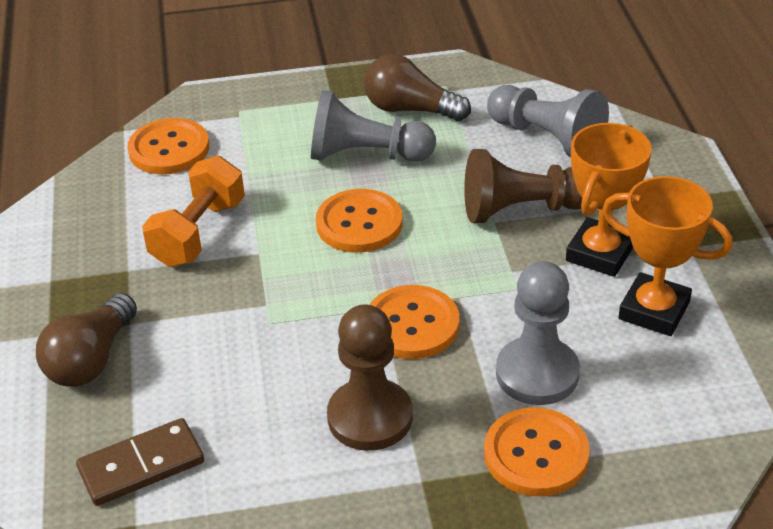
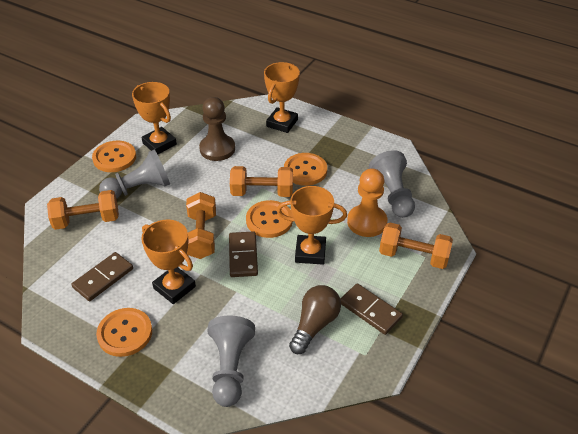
brown domino: 1 -> 3
brown light bulb: 2 -> 1
brown pawn: 2 -> 1
orange dumbbell: 1 -> 4
orange pawn: 0 -> 1
orange trophy: 2 -> 4

